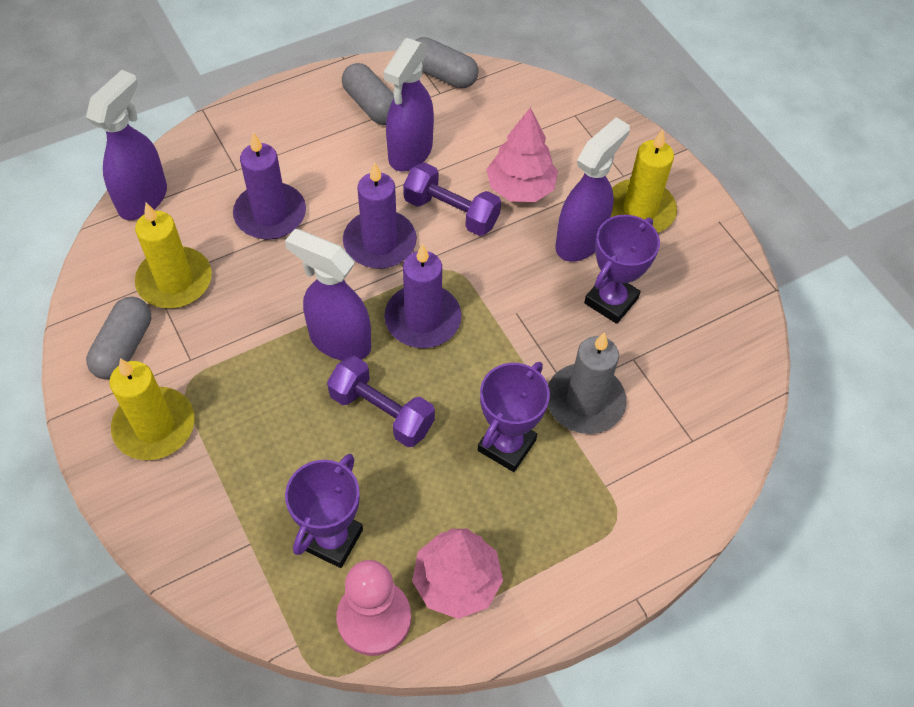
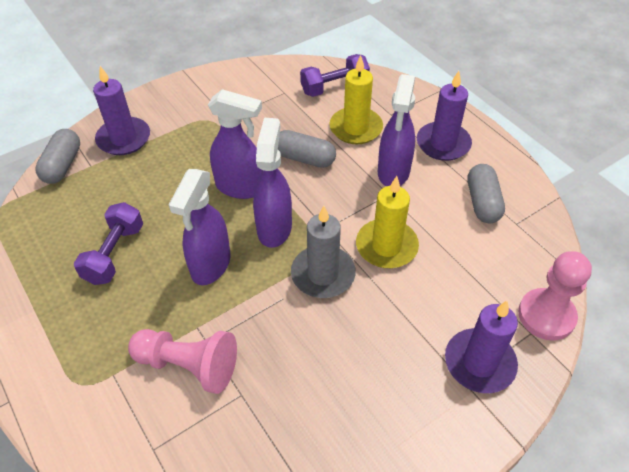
pink pawn: 1 -> 2
pink tree: 2 -> 0
purple trophy: 3 -> 0
yellow candle: 3 -> 2

